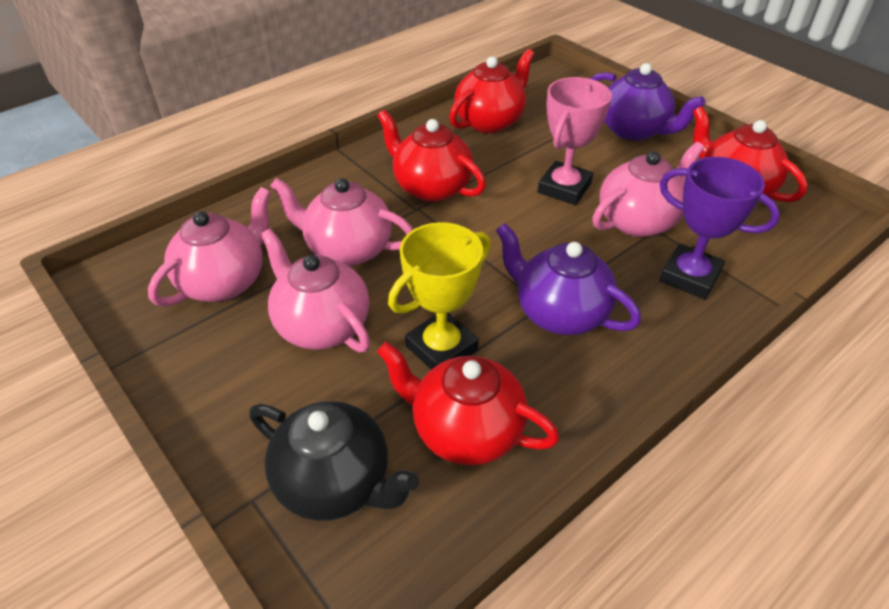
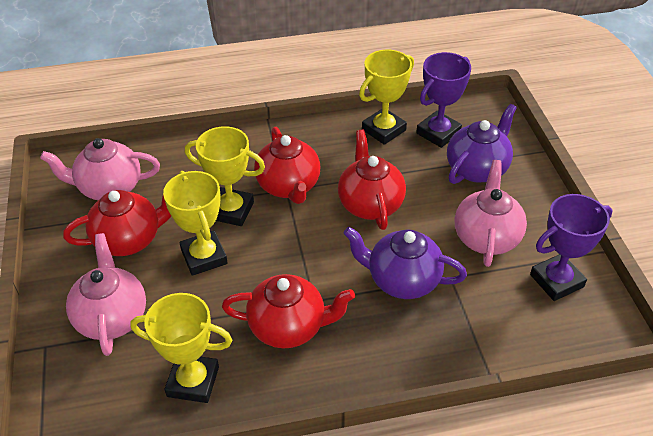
black teapot: 1 -> 0
pink teapot: 4 -> 3
pink trophy: 1 -> 0
purple trophy: 1 -> 2
yellow trophy: 1 -> 4

